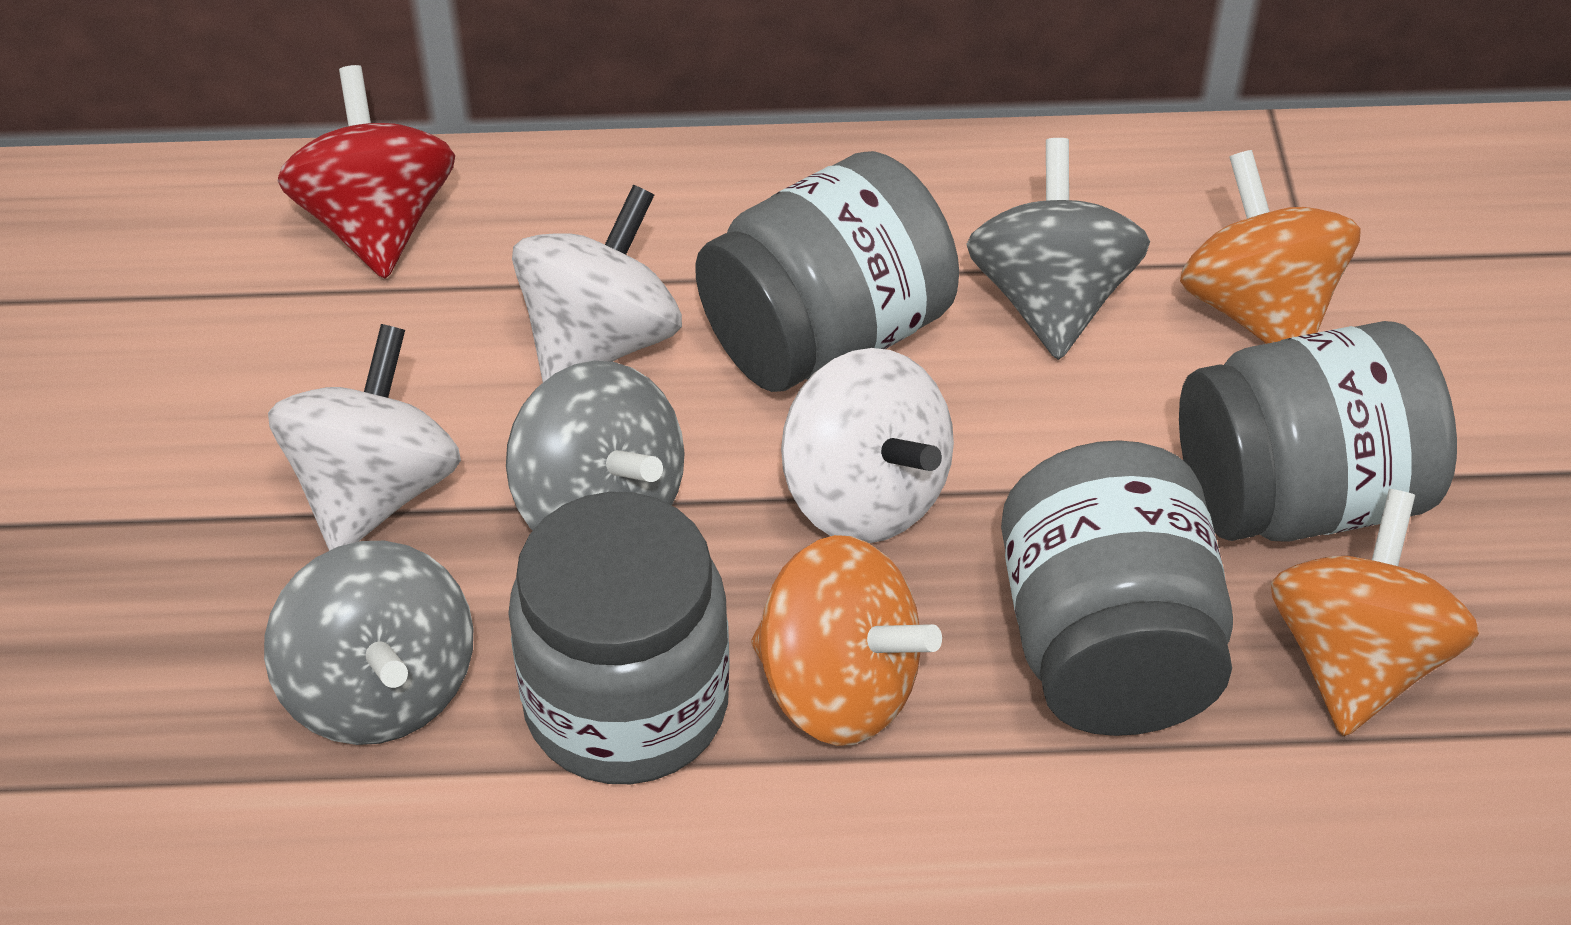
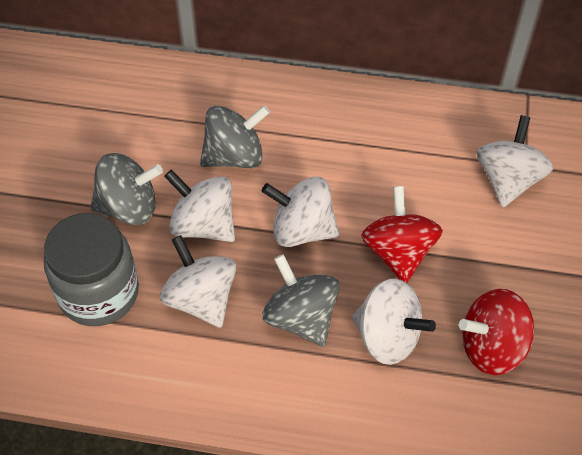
grey jar: 4 -> 1
orange spinning top: 3 -> 0
red spinning top: 1 -> 2
white spinning top: 3 -> 5

